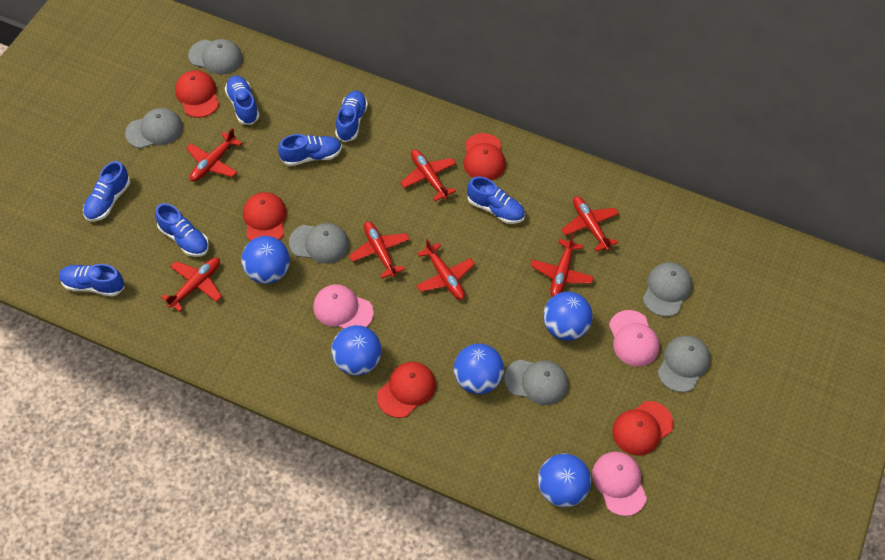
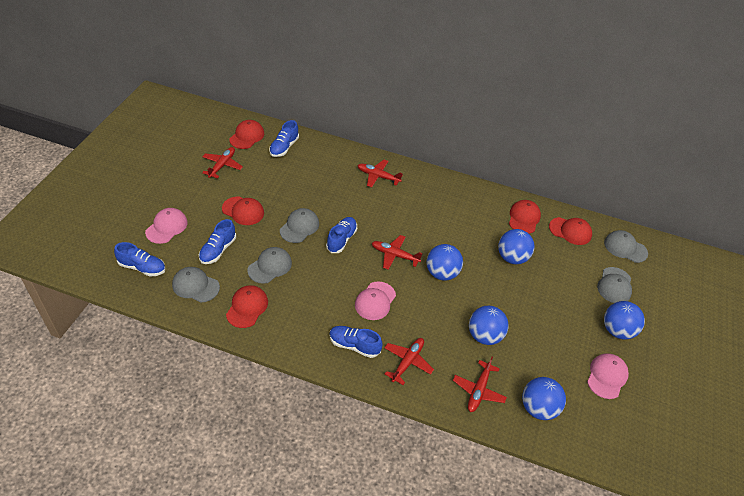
blue shoe: 7 -> 5
grey cap: 6 -> 5
red plane: 7 -> 5

